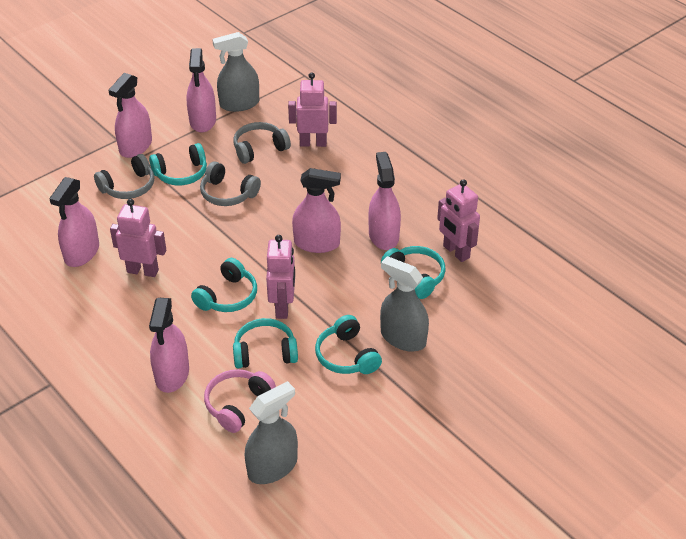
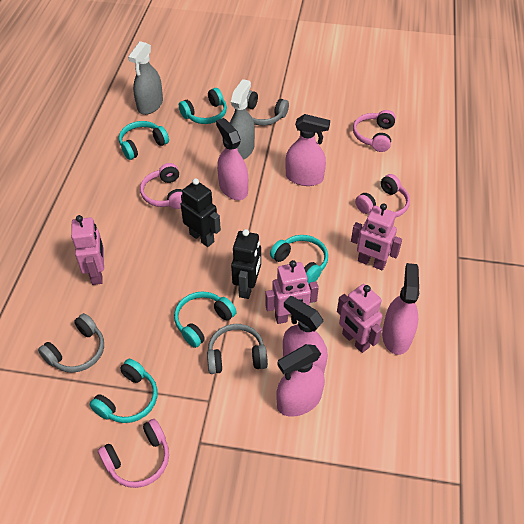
black robot: 0 -> 2
grey spray bottle: 3 -> 2
pink headphones: 1 -> 4
pink spray bottle: 6 -> 5

